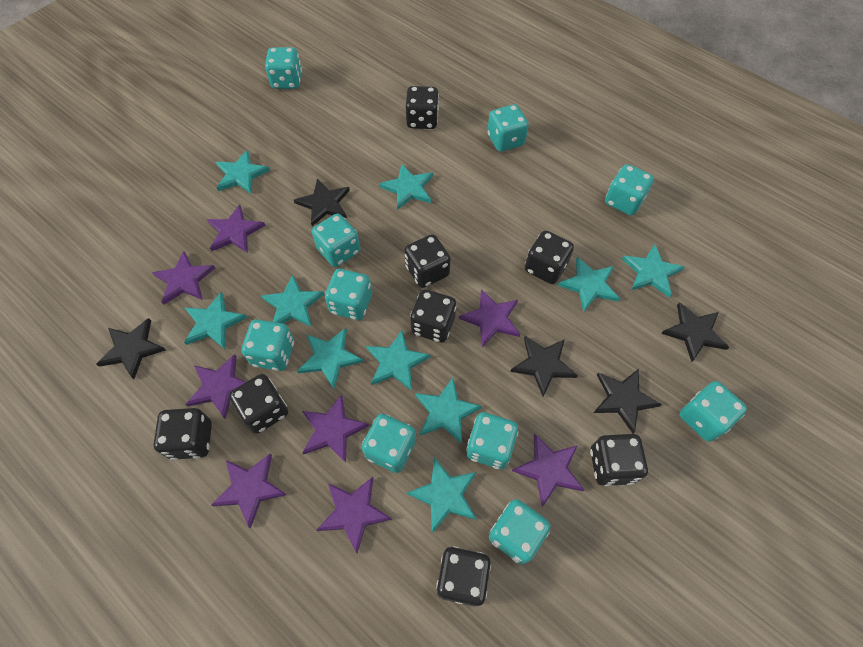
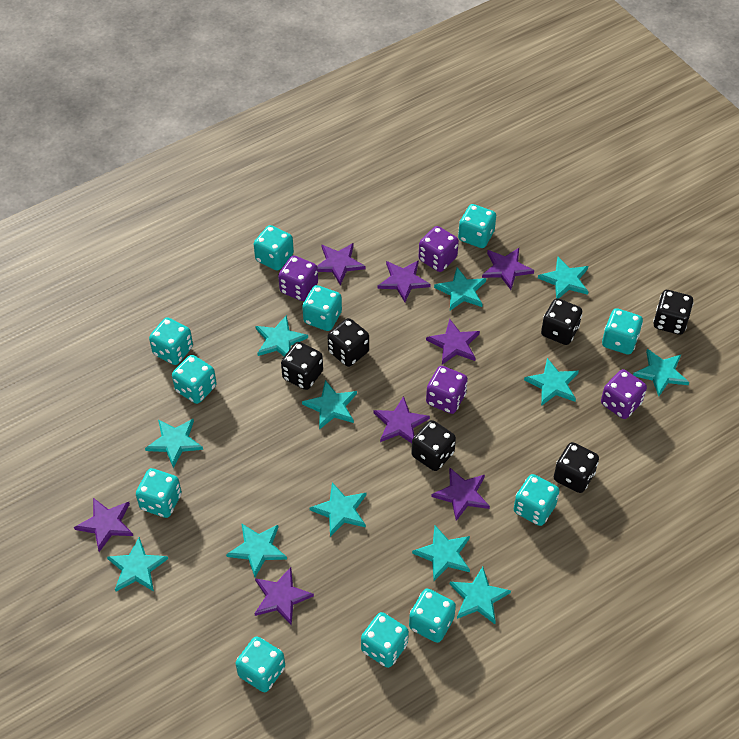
black dice: 8 -> 6
black star: 5 -> 0
purple dice: 0 -> 4
turquoise dice: 10 -> 11
turquoise star: 10 -> 12

